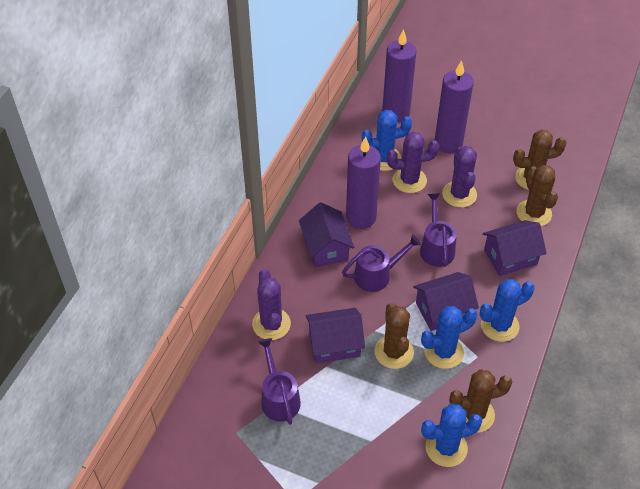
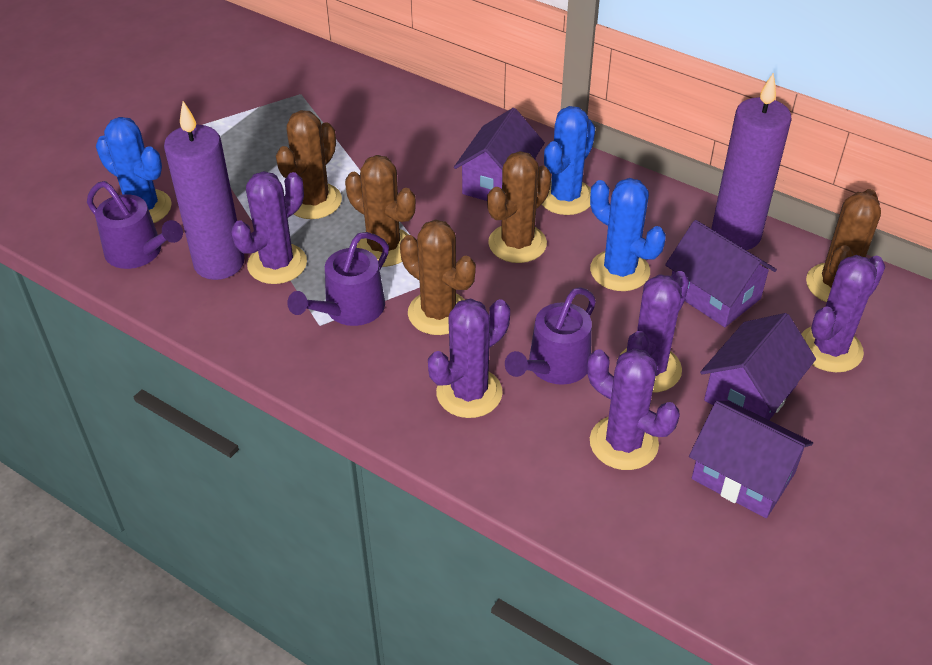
blue cactus: 4 -> 3
brown cactus: 4 -> 5
purple cactus: 3 -> 5
purple candle: 3 -> 2

